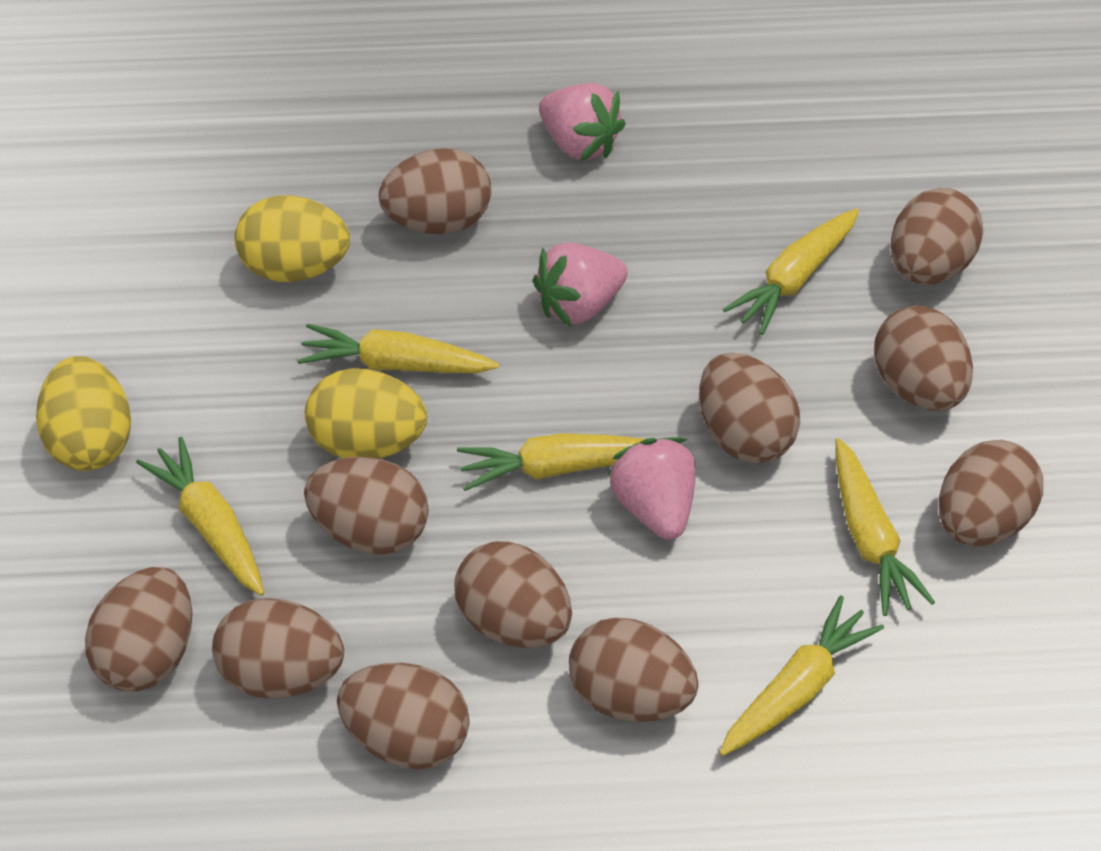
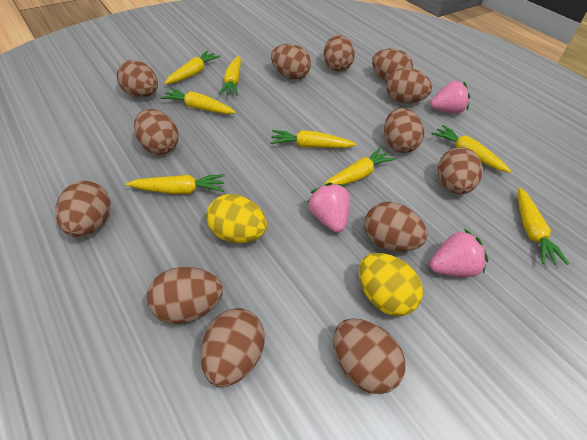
brown egg: 11 -> 13
yellow carrot: 6 -> 8
yellow egg: 3 -> 2

